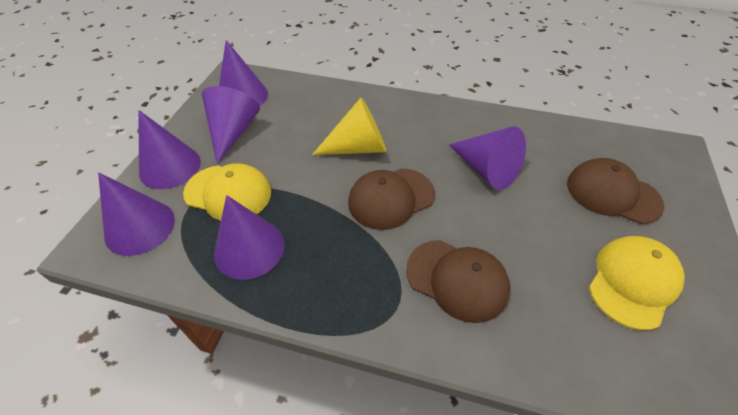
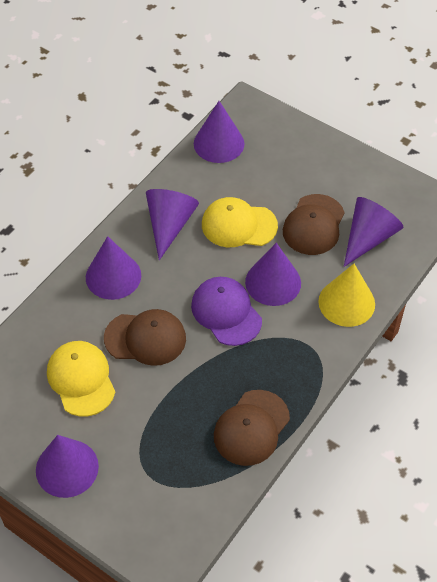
purple cap: 0 -> 1

